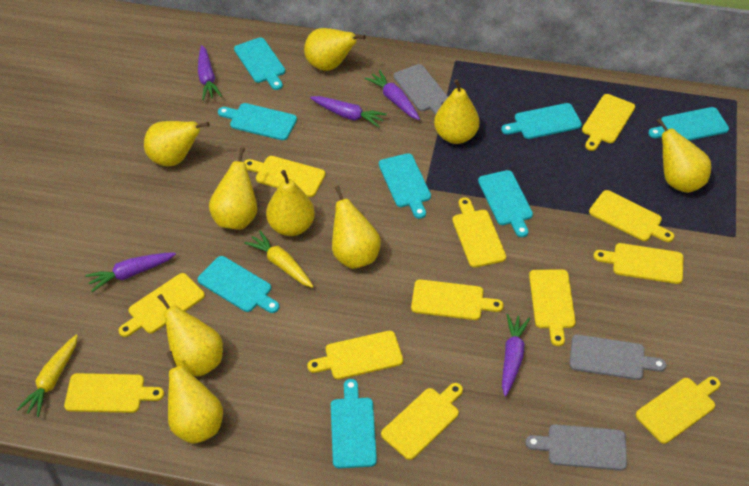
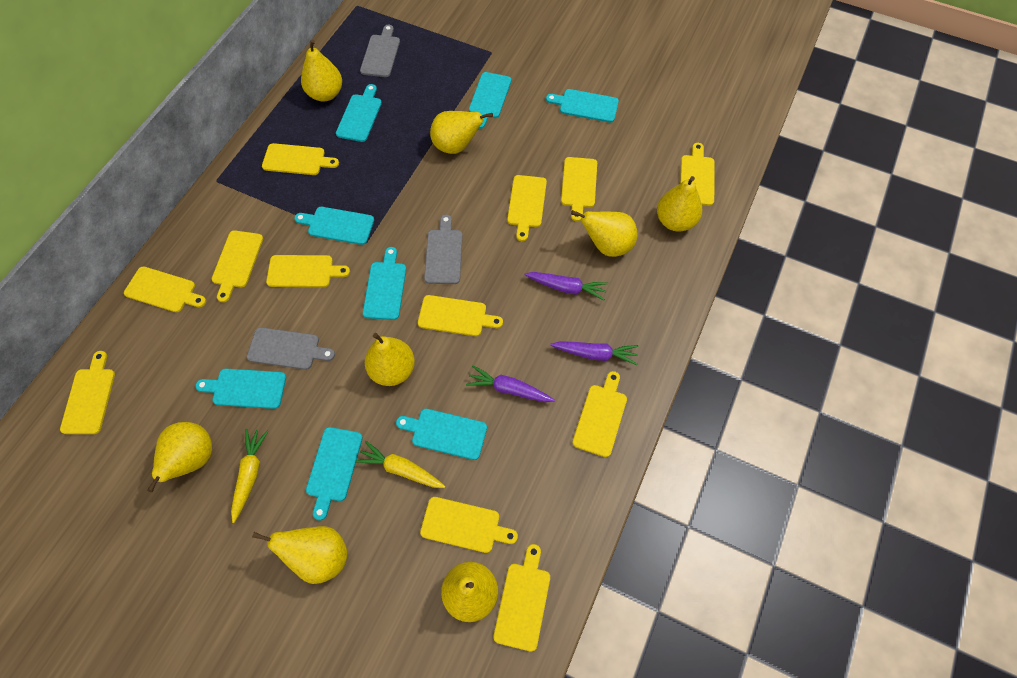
purple carrot: 5 -> 3
yellow pear: 9 -> 8

